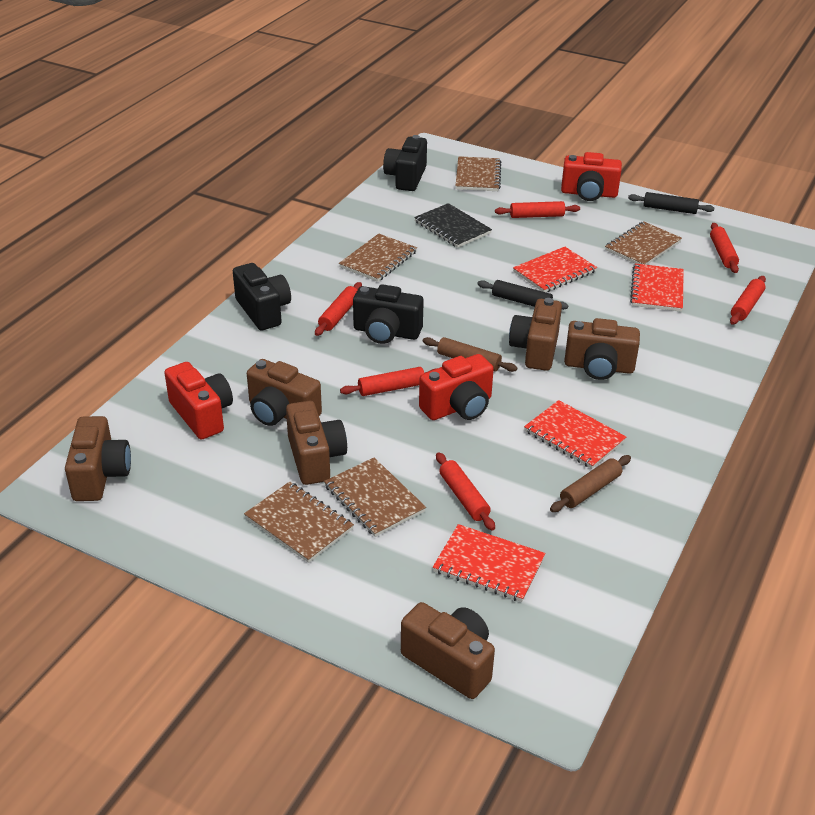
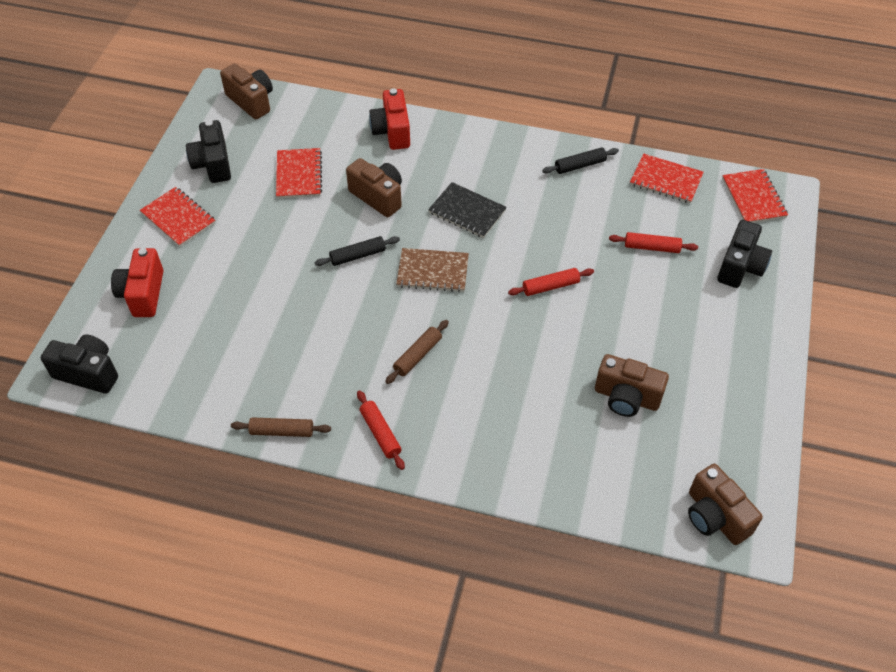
brown camera: 6 -> 4
brown notebook: 5 -> 1
red camera: 3 -> 2
red rolling pin: 6 -> 3

